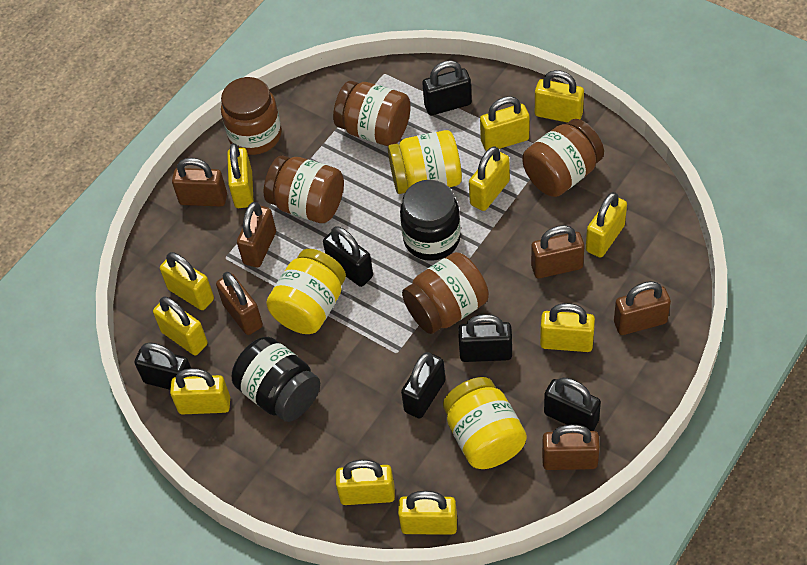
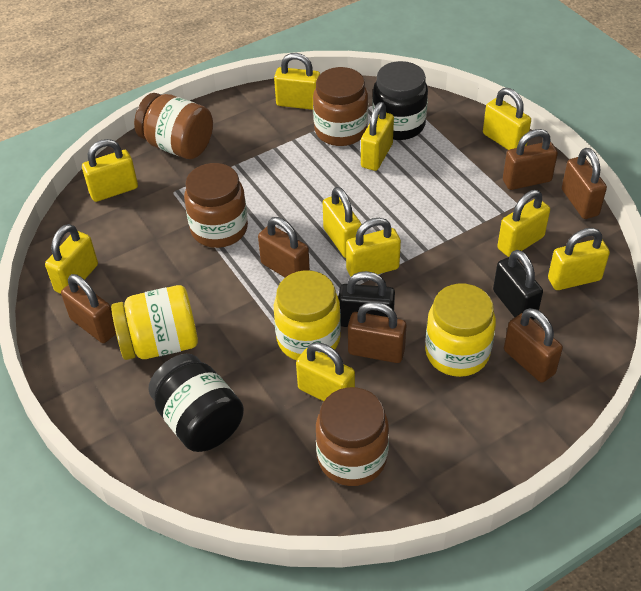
black padlock: 6 -> 2
brown jar: 5 -> 4
yellow padlock: 11 -> 10

